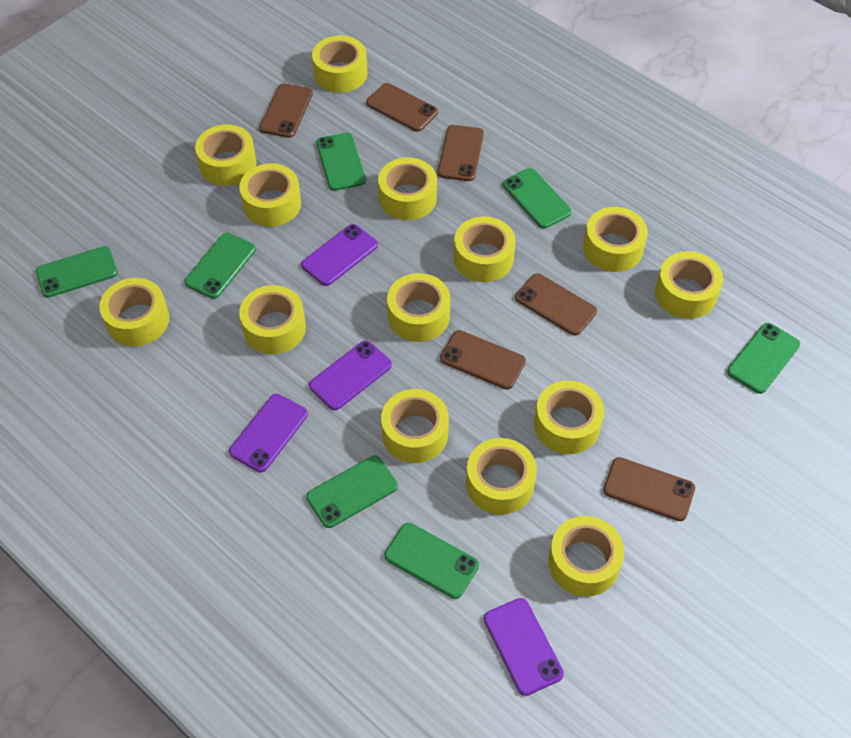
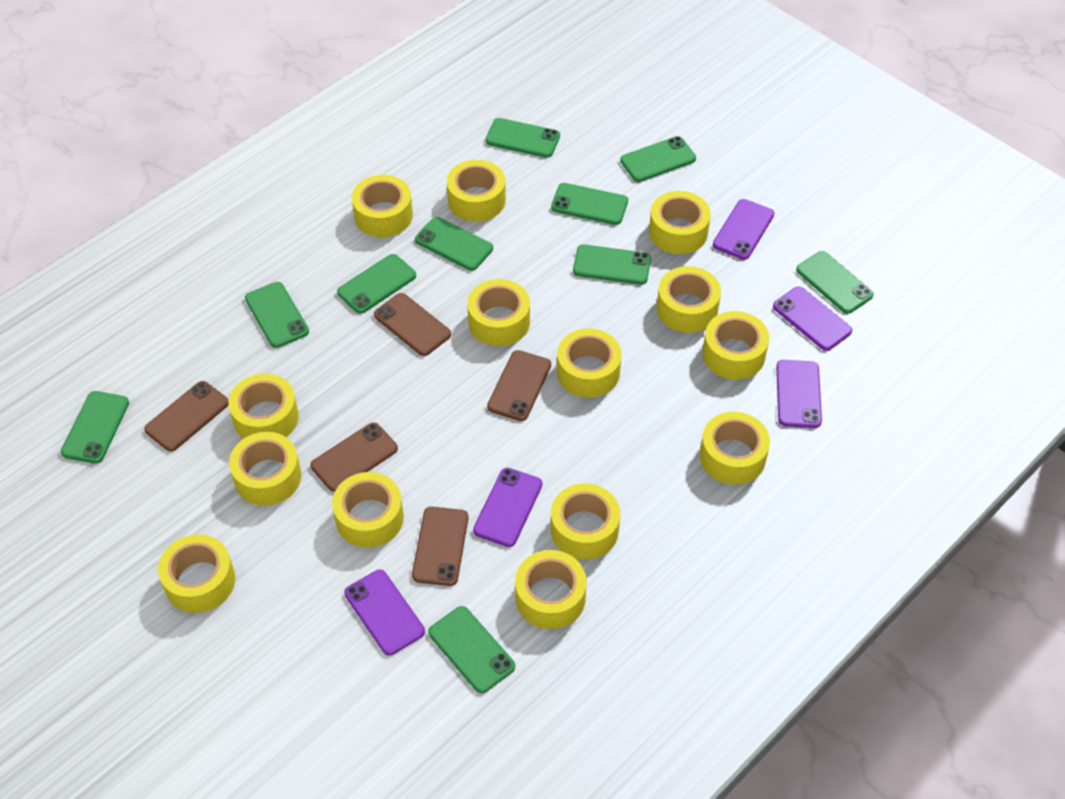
brown phone: 6 -> 5
green phone: 7 -> 10
purple phone: 4 -> 5

